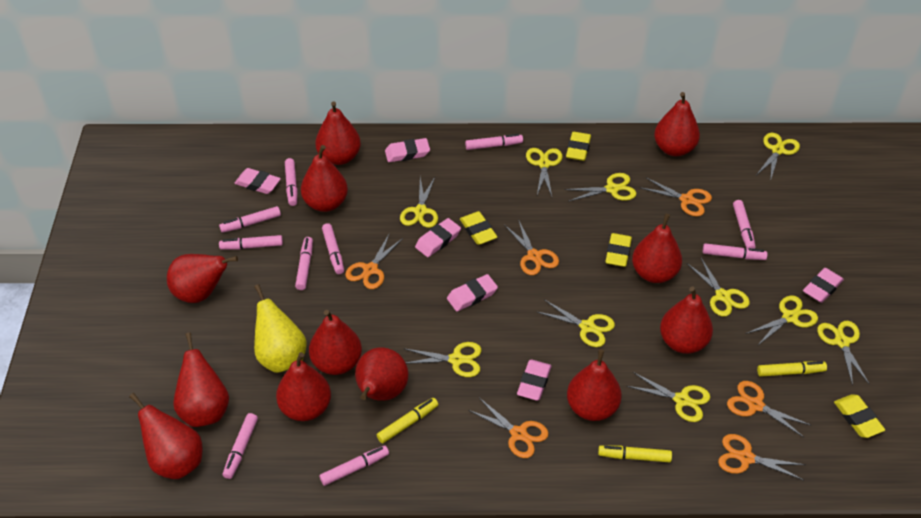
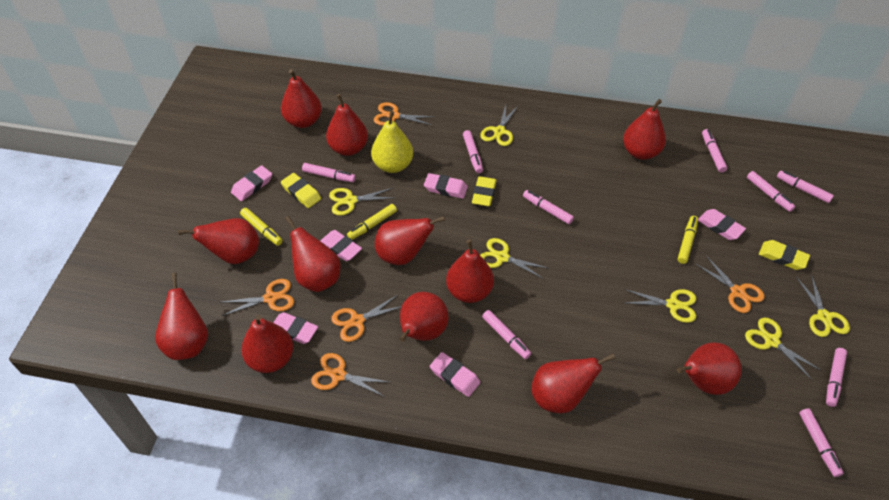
orange scissors: 6 -> 5
pink marker: 10 -> 9
yellow eraser: 4 -> 3
yellow scissors: 10 -> 6

